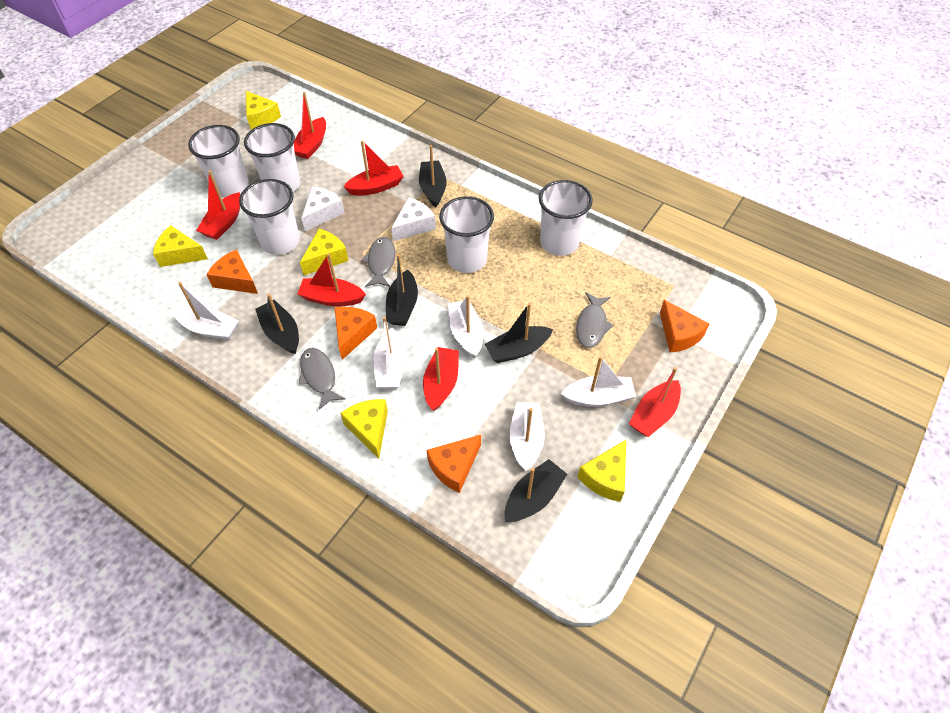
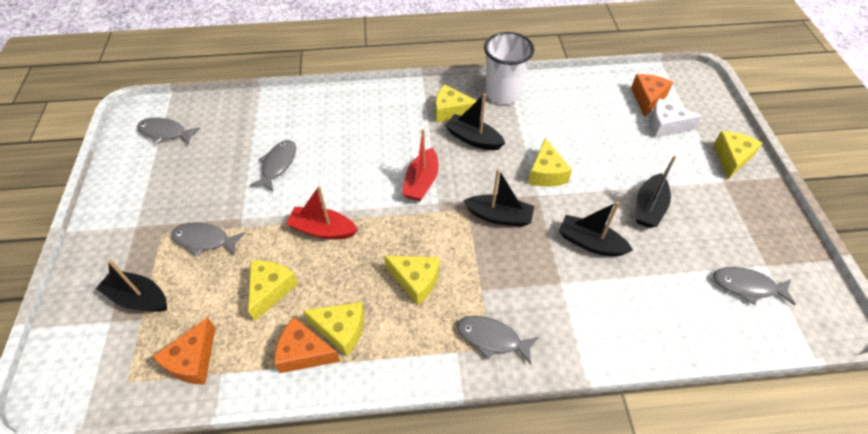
grey fish: 3 -> 5
orange cheese: 4 -> 3
red boat: 6 -> 2
white boat: 5 -> 0
white cheese: 2 -> 1
white cup: 5 -> 1
yellow cheese: 5 -> 6

